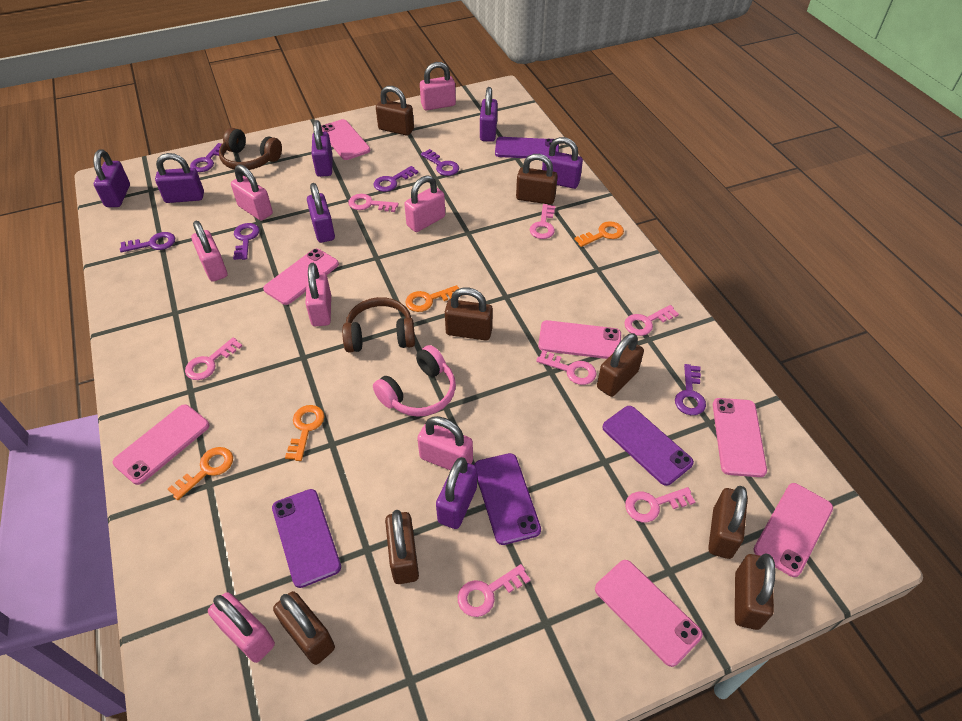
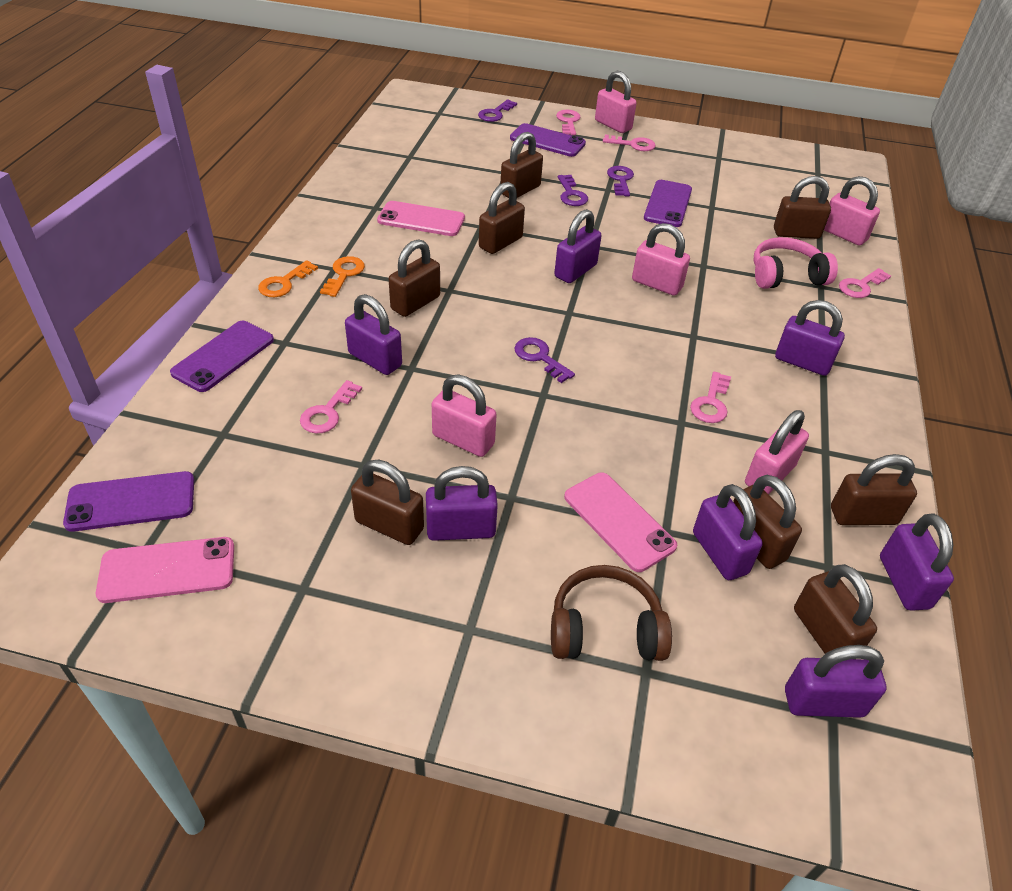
brown headphones: 2 -> 1
orange key: 4 -> 2
pink key: 7 -> 5
pink padlock: 7 -> 5
pink phone: 7 -> 3
purple key: 6 -> 4

